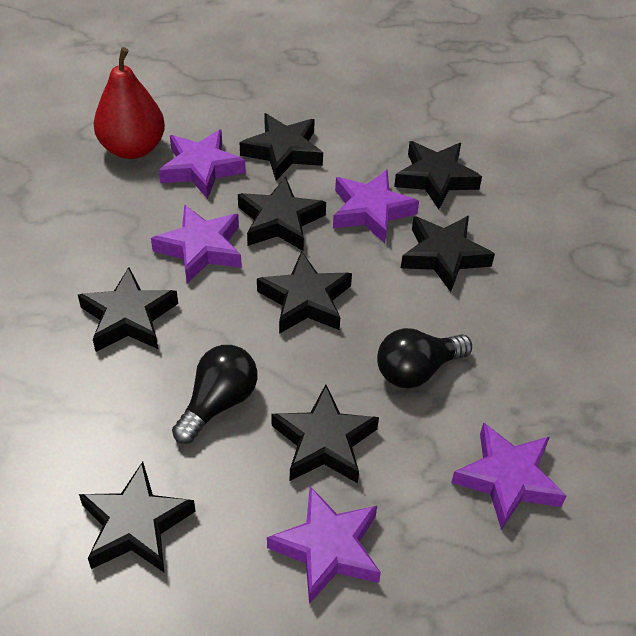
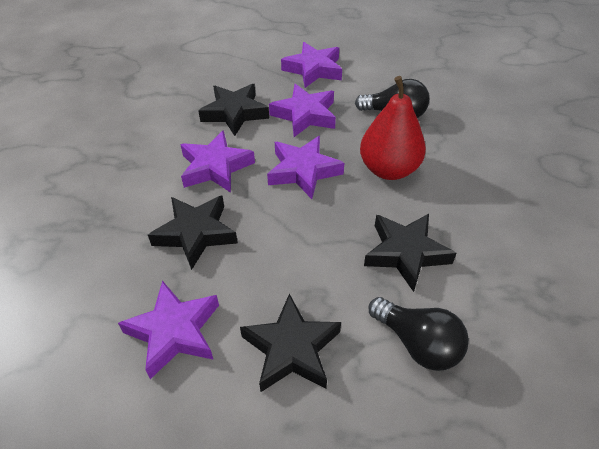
black star: 8 -> 4

